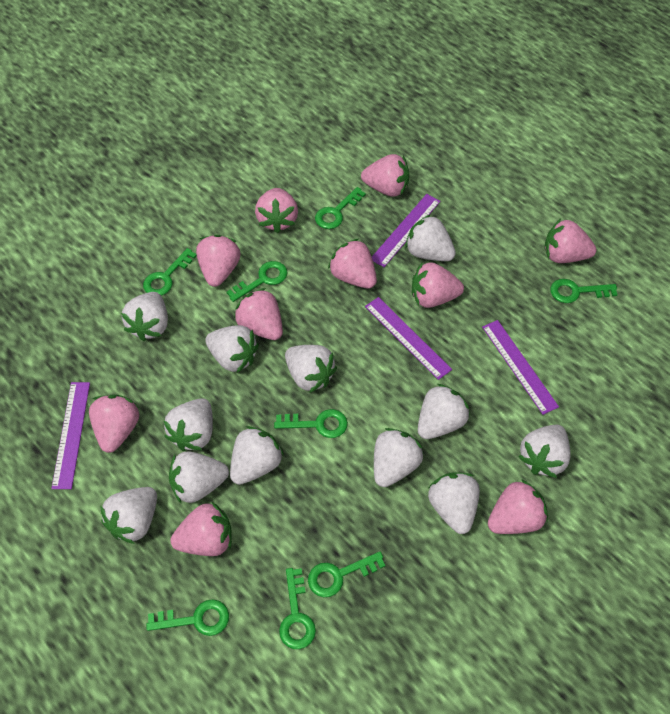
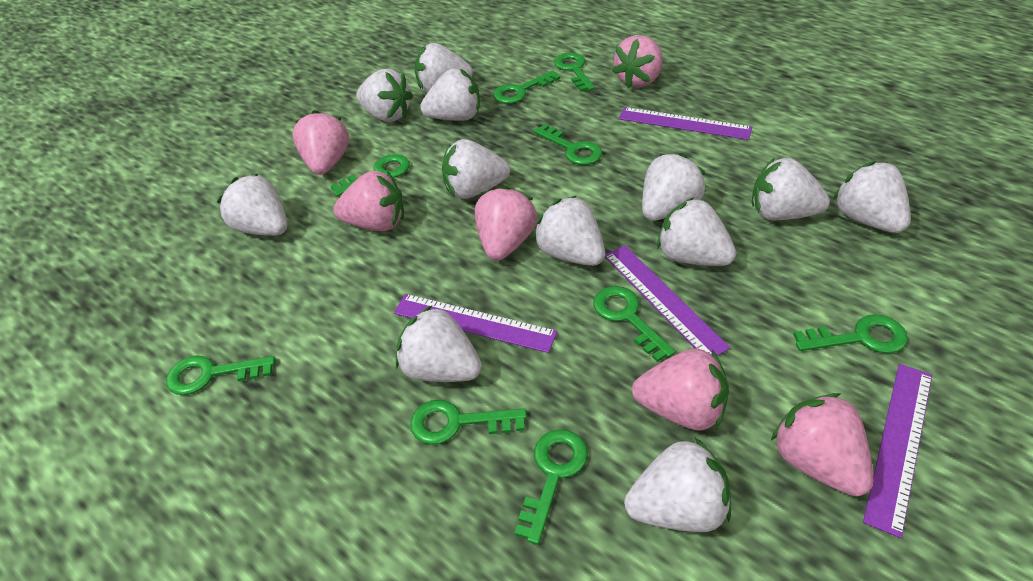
green key: 8 -> 9
pink strawberry: 10 -> 6

